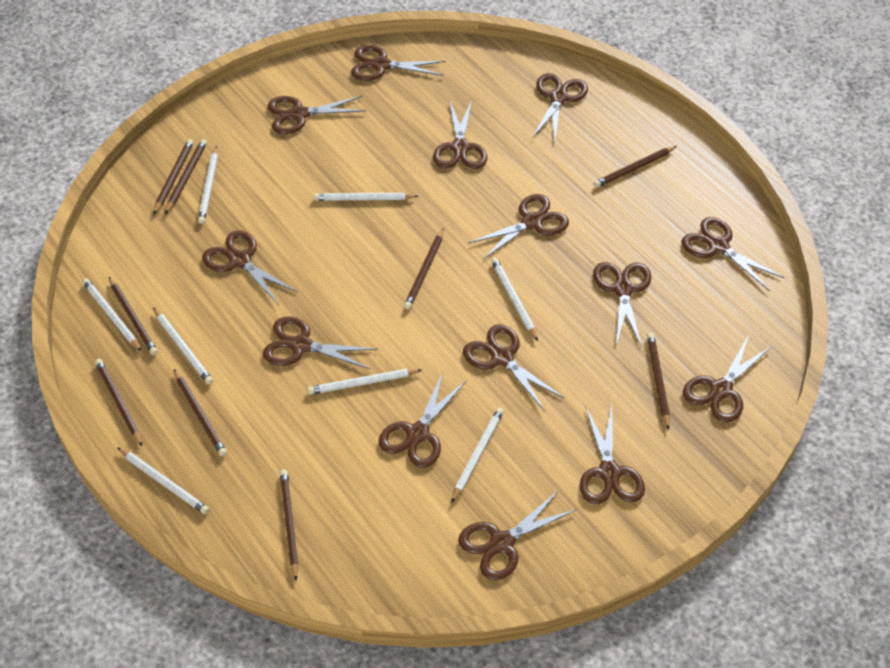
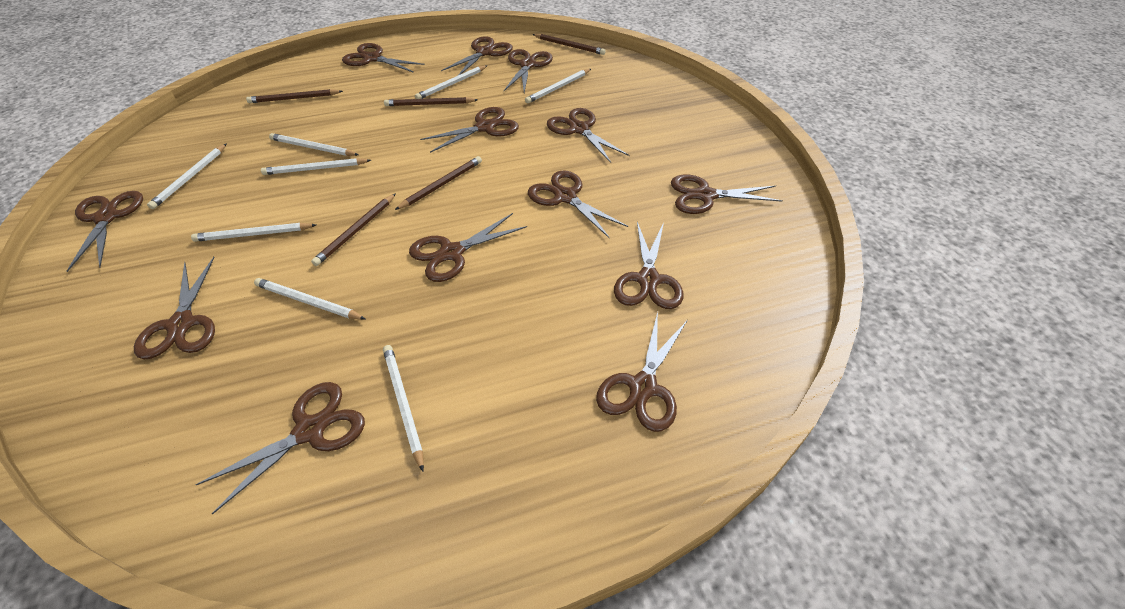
brown pencil: 9 -> 5
brown scissors: 14 -> 13

